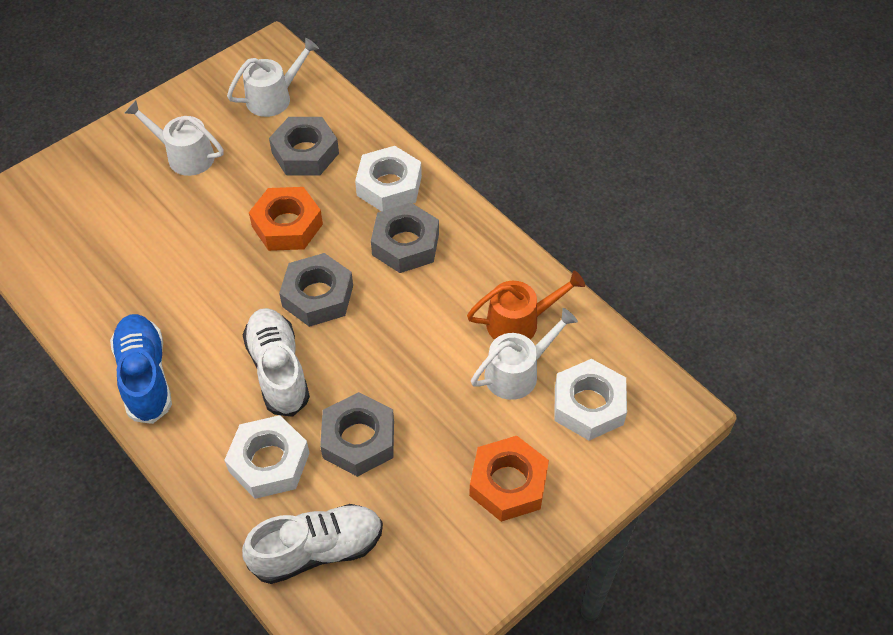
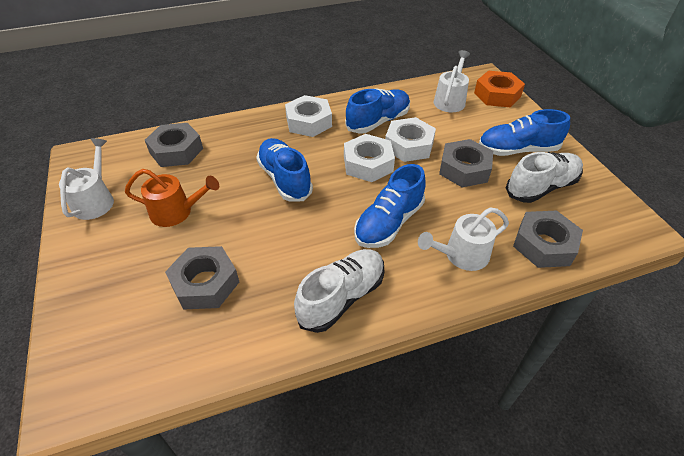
blue shoe: 1 -> 4
orange nut: 2 -> 1

